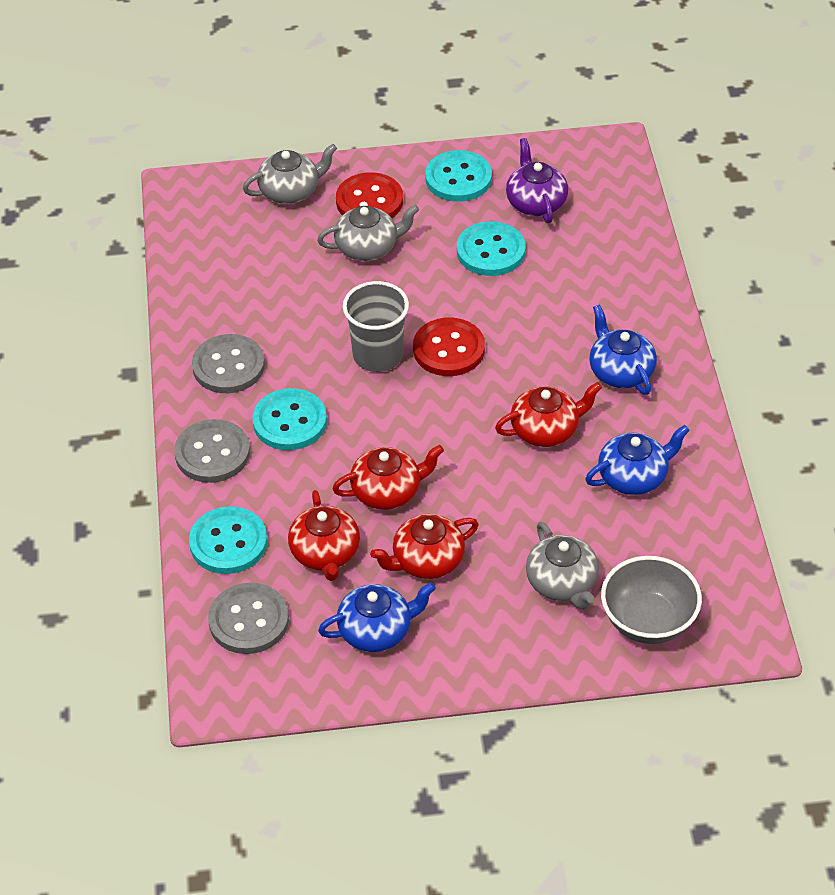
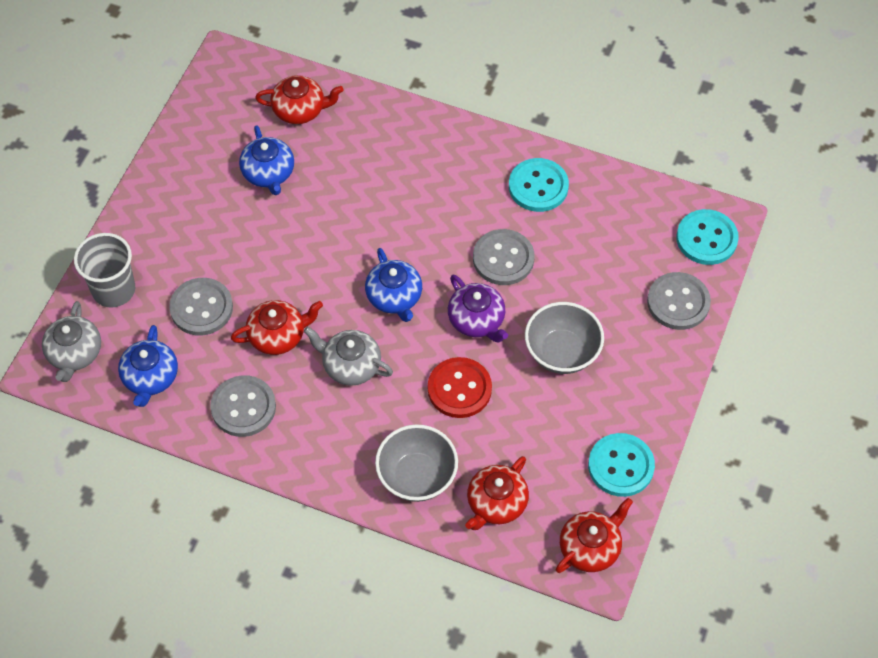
grey bowl: 1 -> 2
grey button: 3 -> 4
grey teapot: 3 -> 2
red button: 2 -> 1
turquoise button: 4 -> 3

